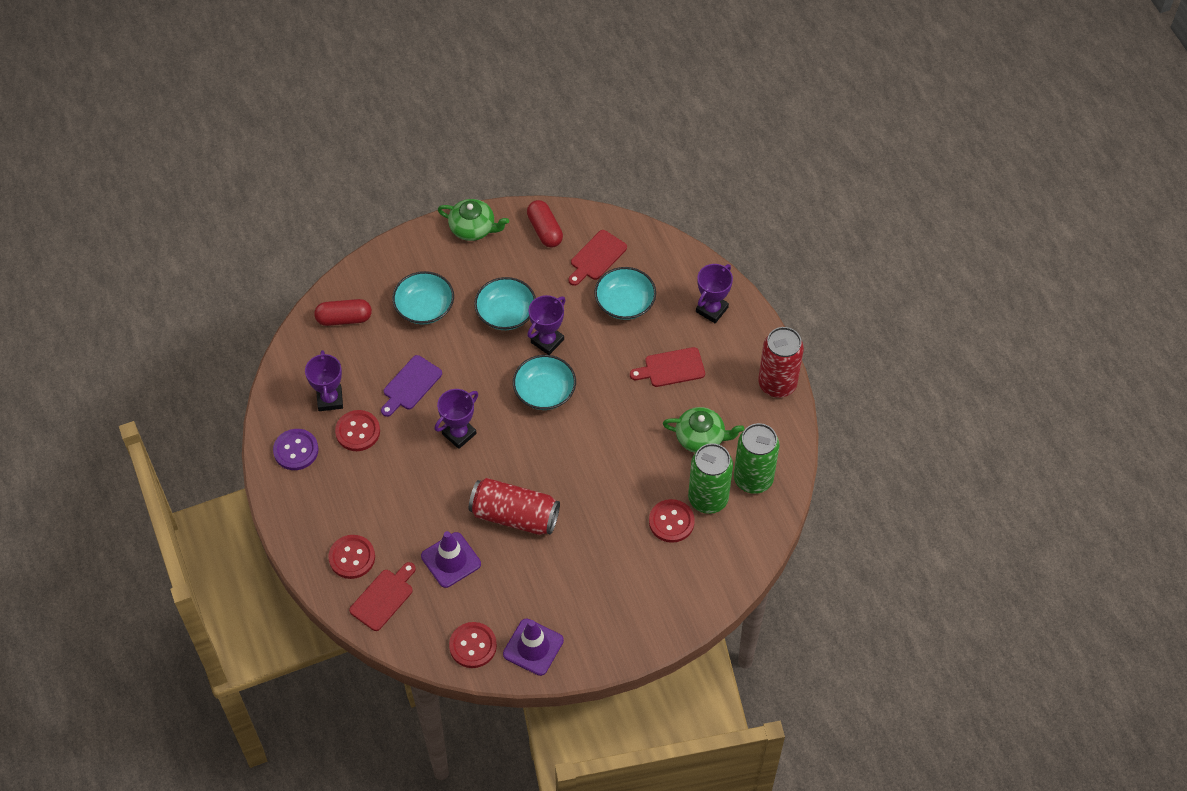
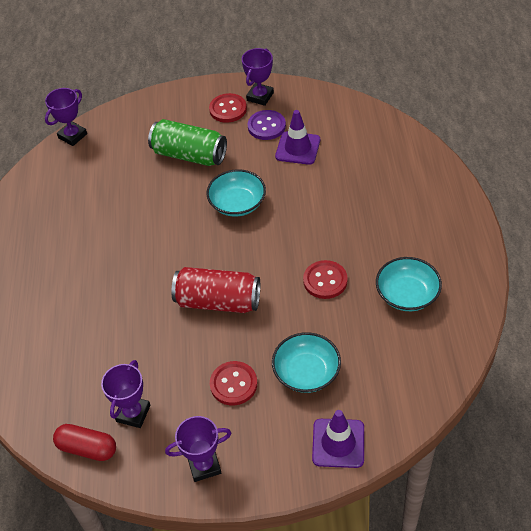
green can: 2 -> 1
green teapot: 2 -> 0
purple cutting board: 1 -> 0
red button: 4 -> 3
red can: 2 -> 1
red capsule: 2 -> 1
red cutting board: 3 -> 0
turquoise bowl: 4 -> 3

